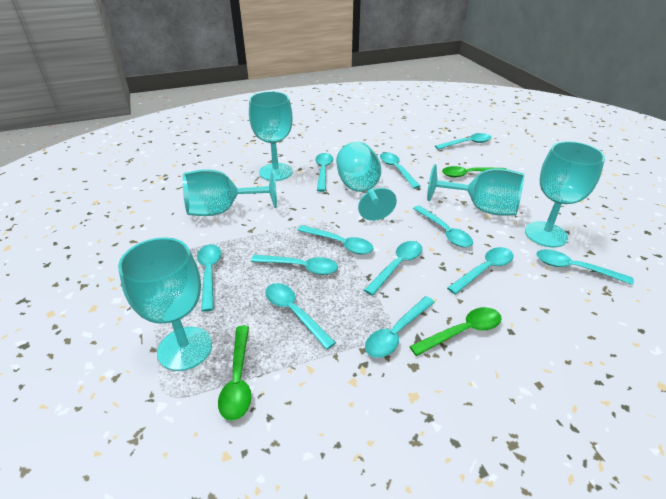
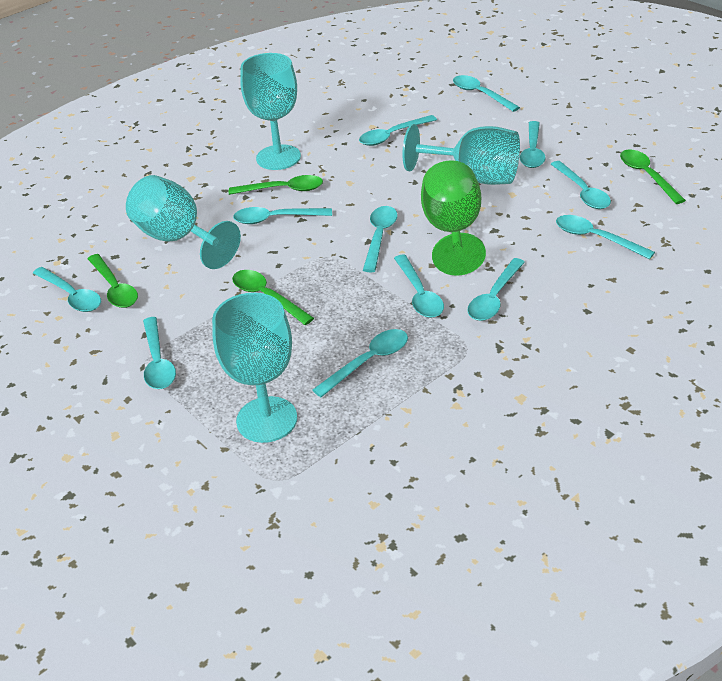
green goblet: 0 -> 1
green spoon: 3 -> 4
turquoise goblet: 6 -> 4

